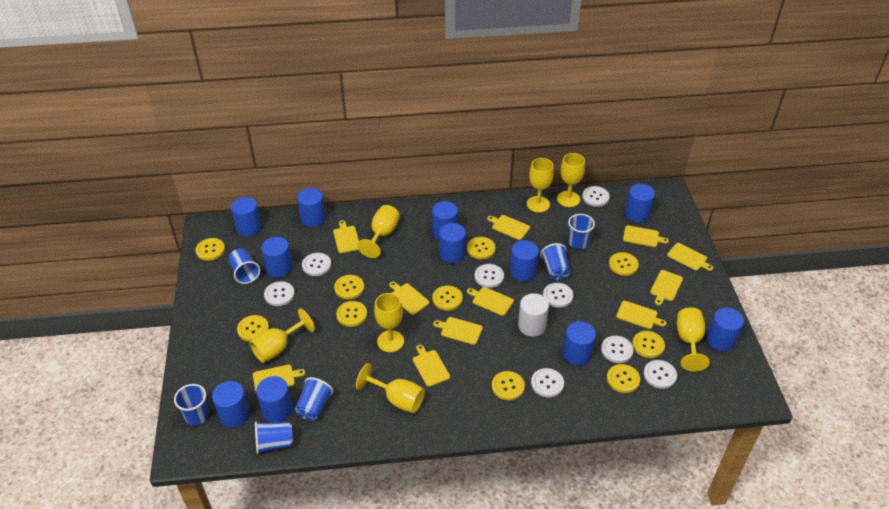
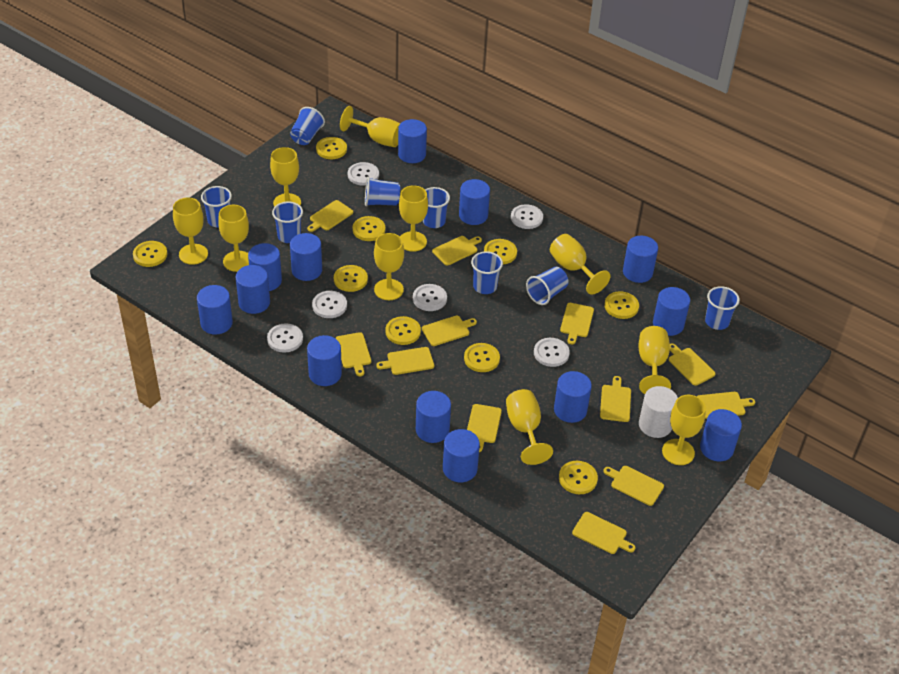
blue cup: 6 -> 8
blue cylinder: 11 -> 13
white button: 8 -> 6
yellow button: 10 -> 9
yellow cutting board: 11 -> 12
yellow goblet: 7 -> 10

